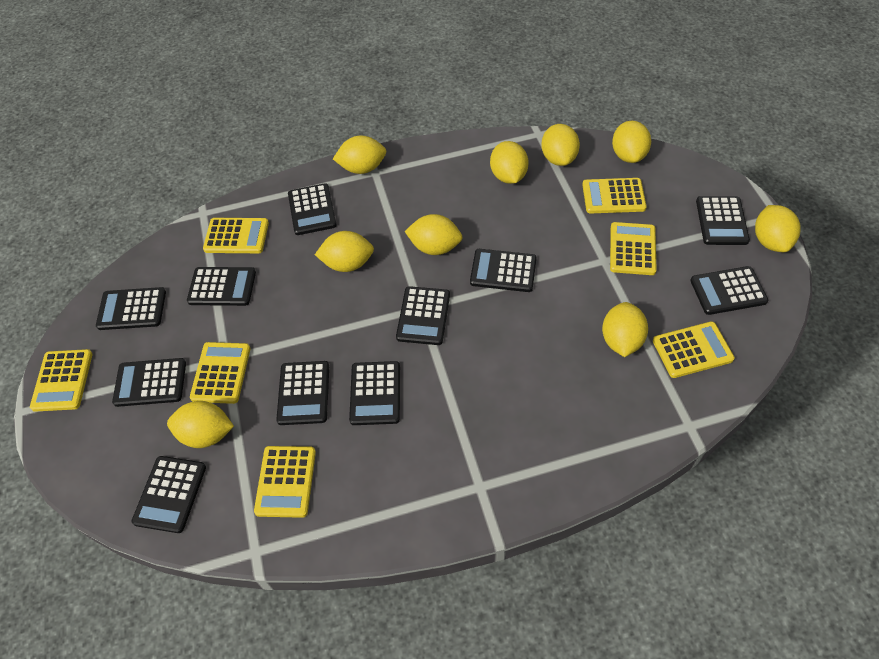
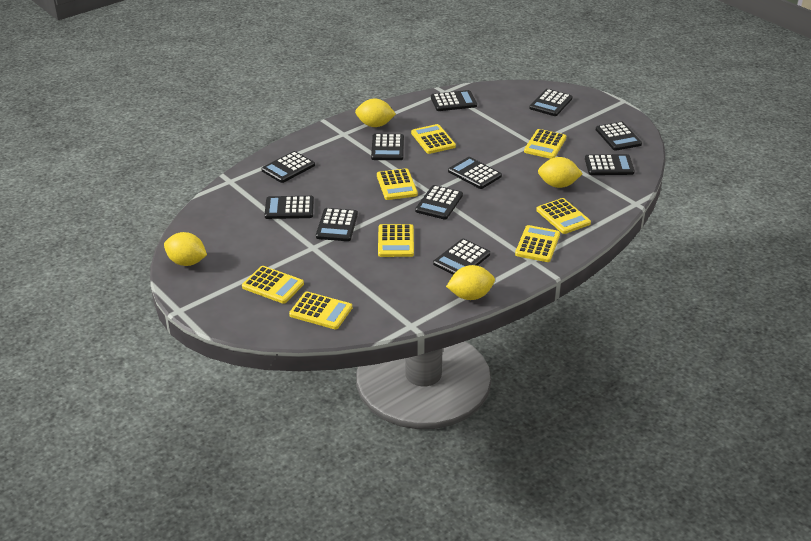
yellow calculator: 7 -> 8
yellow lemon: 9 -> 4

